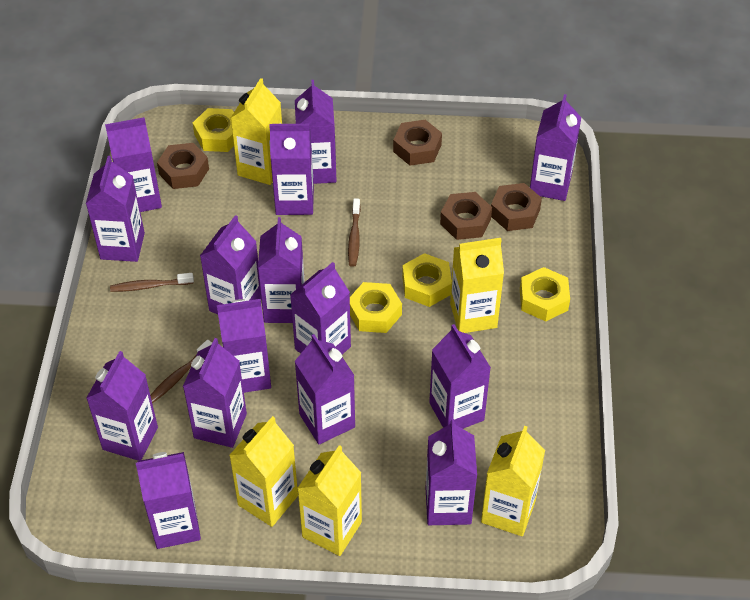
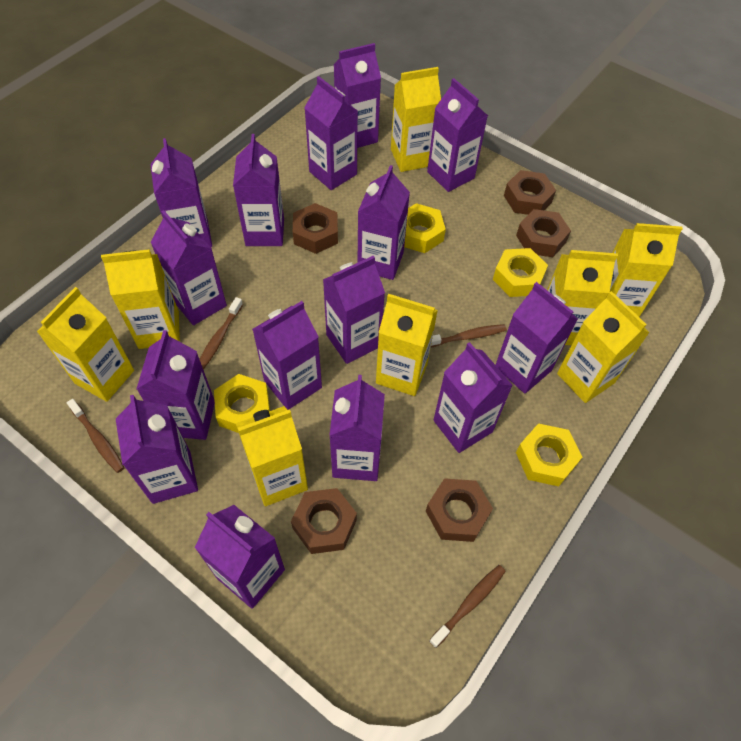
brown nut: 4 -> 5
brown toothbrush: 3 -> 4
yellow carton: 5 -> 8

